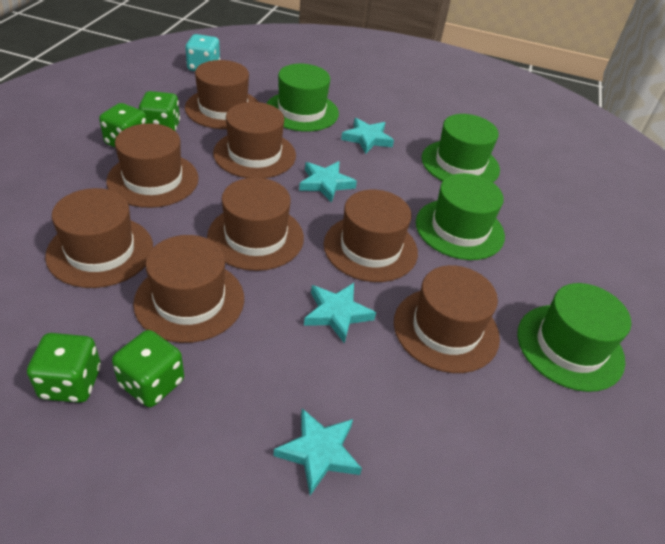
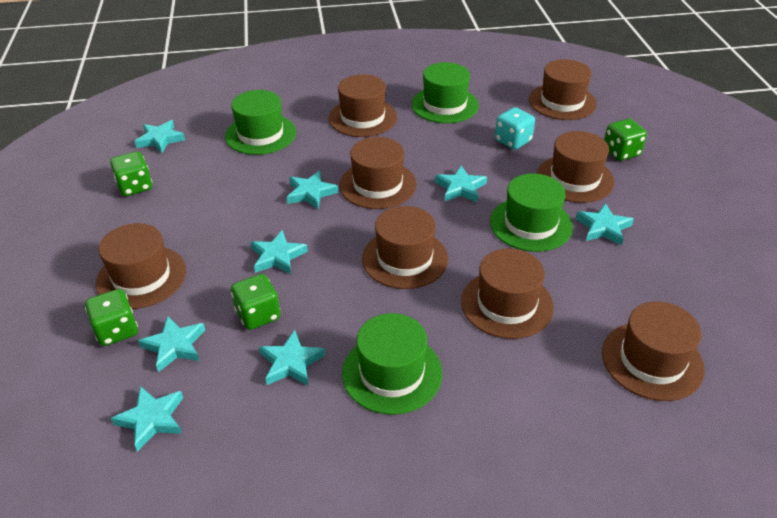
turquoise star: 4 -> 8

